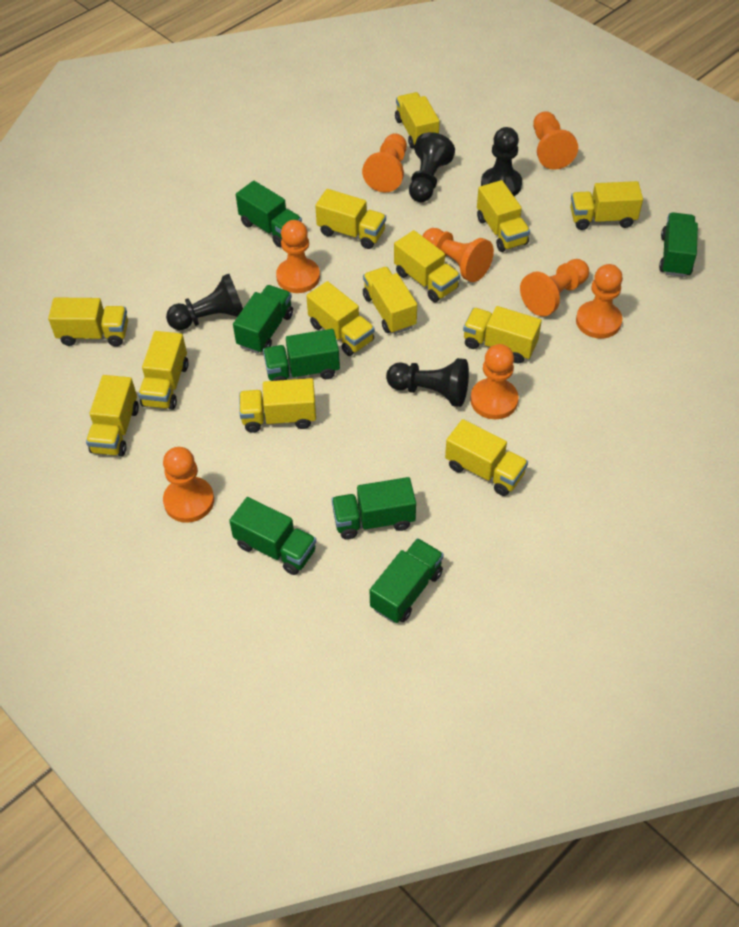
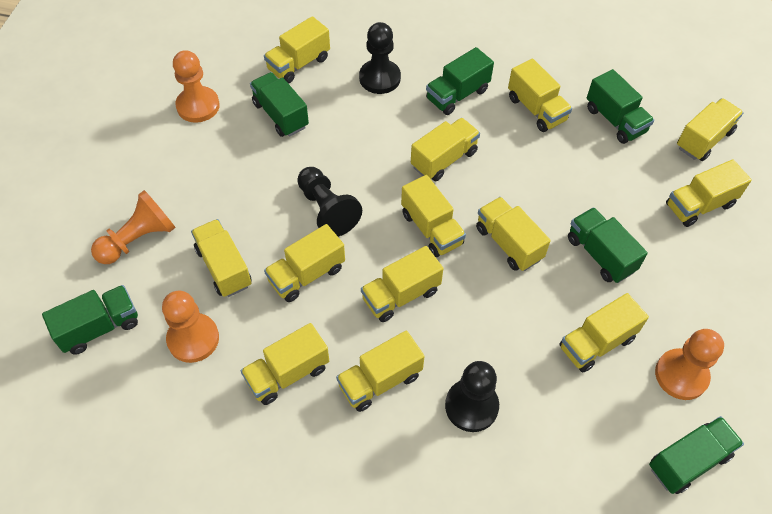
black pawn: 4 -> 3
green truck: 7 -> 6
orange pawn: 8 -> 4

